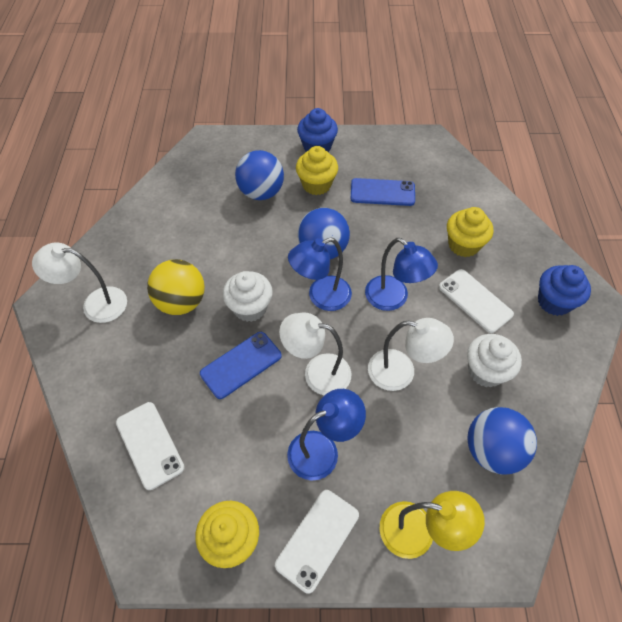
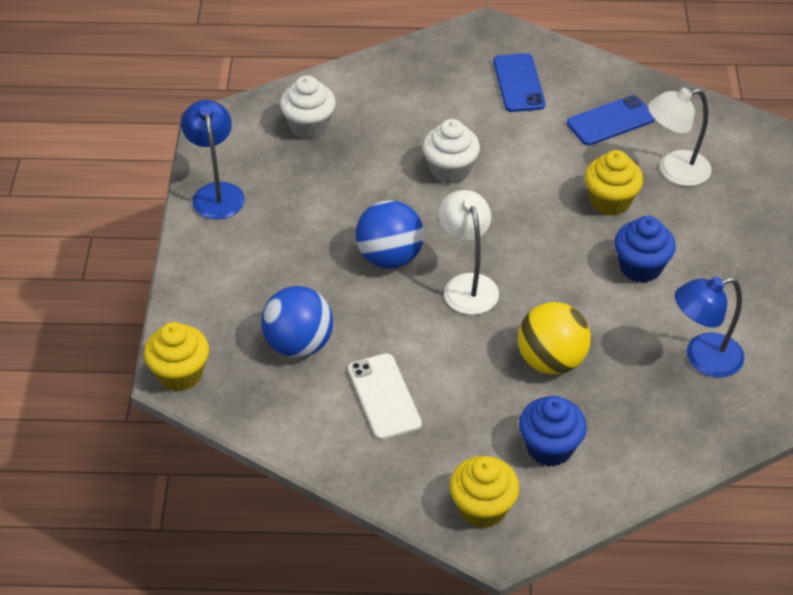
blue ball: 3 -> 2
blue lamp: 3 -> 2
white lamp: 3 -> 2
white phone: 3 -> 1
yellow lamp: 1 -> 0

